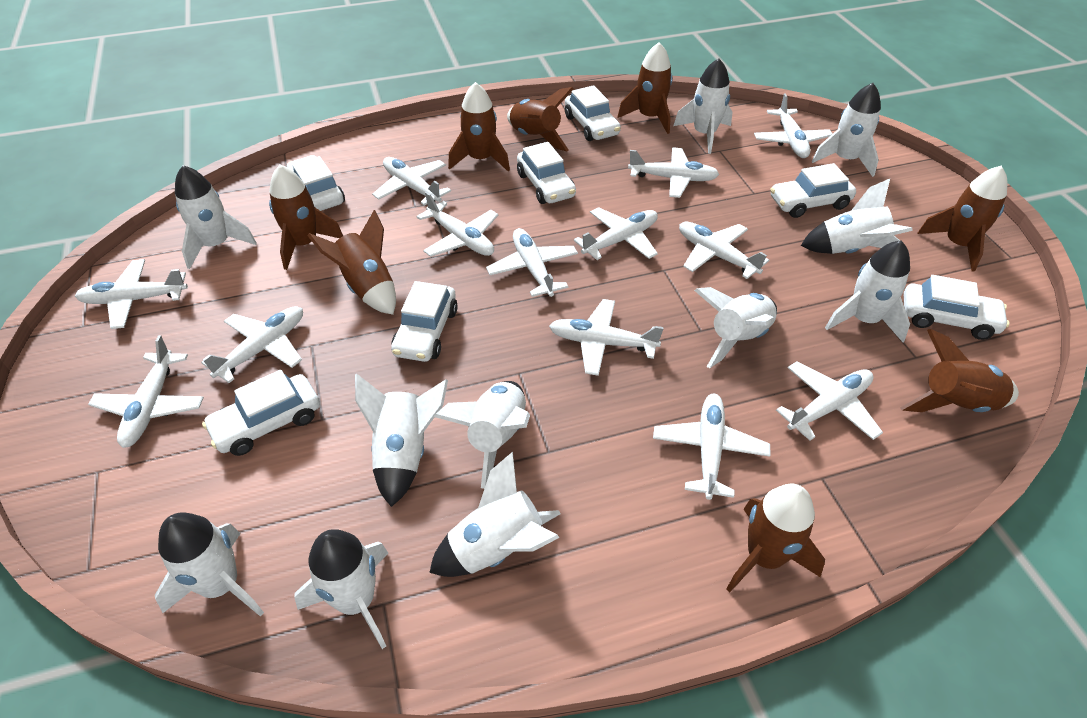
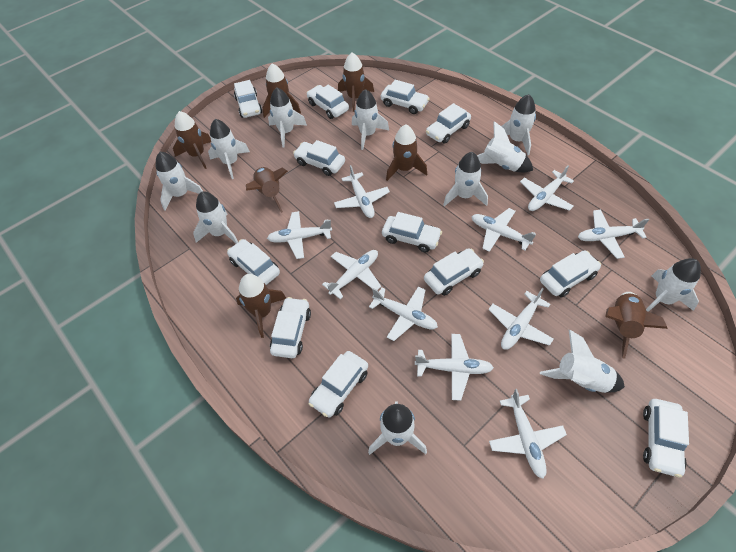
brown rocket: 8 -> 7
white car: 7 -> 12
white plane: 13 -> 10

